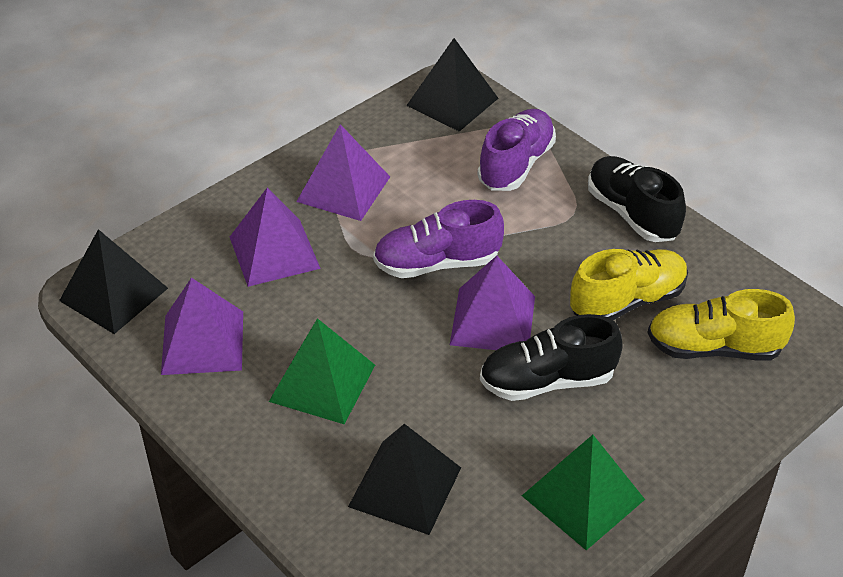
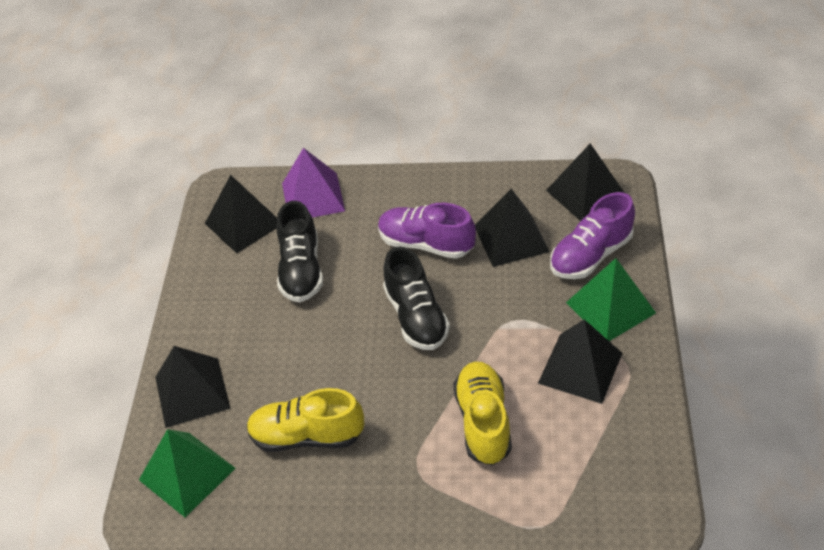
black pyramid: 3 -> 5
purple pyramid: 4 -> 1

